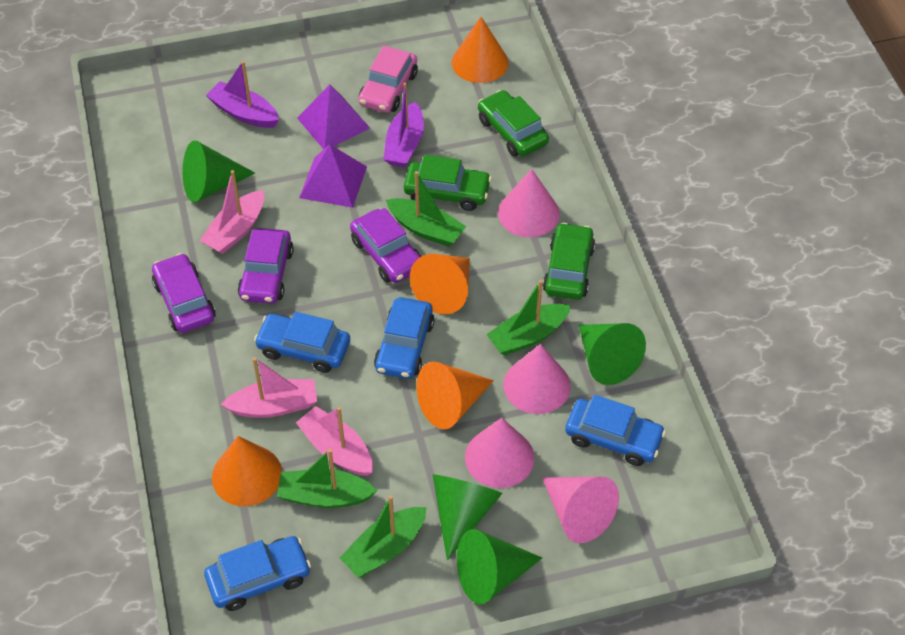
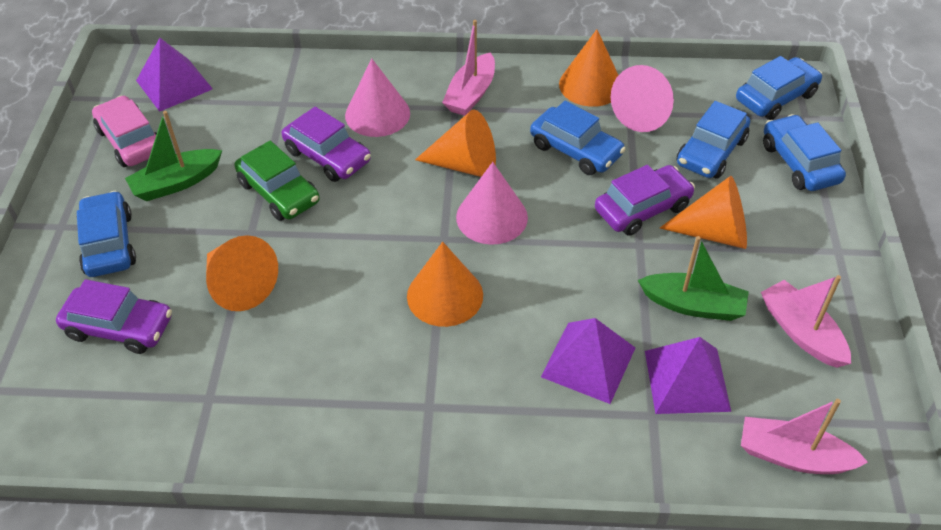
blue car: 4 -> 5
green boat: 4 -> 2
green car: 3 -> 1
green cone: 4 -> 0
orange cone: 4 -> 5
pink cone: 4 -> 3
purple boat: 2 -> 0
purple pyramid: 2 -> 3

